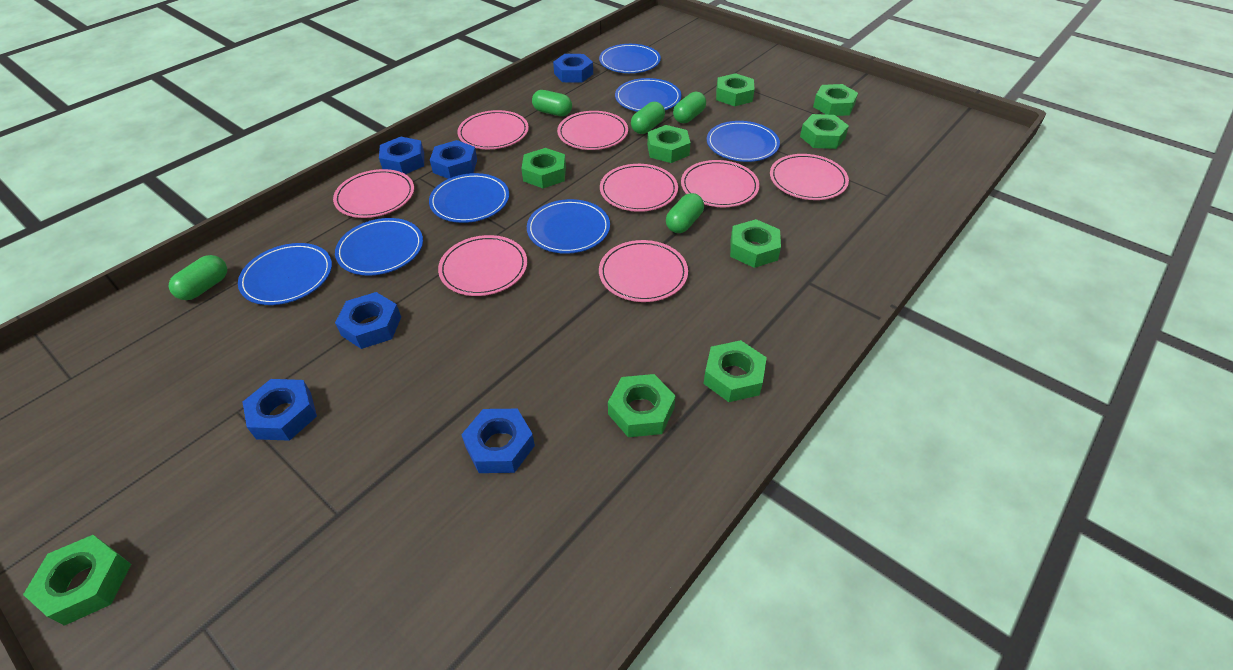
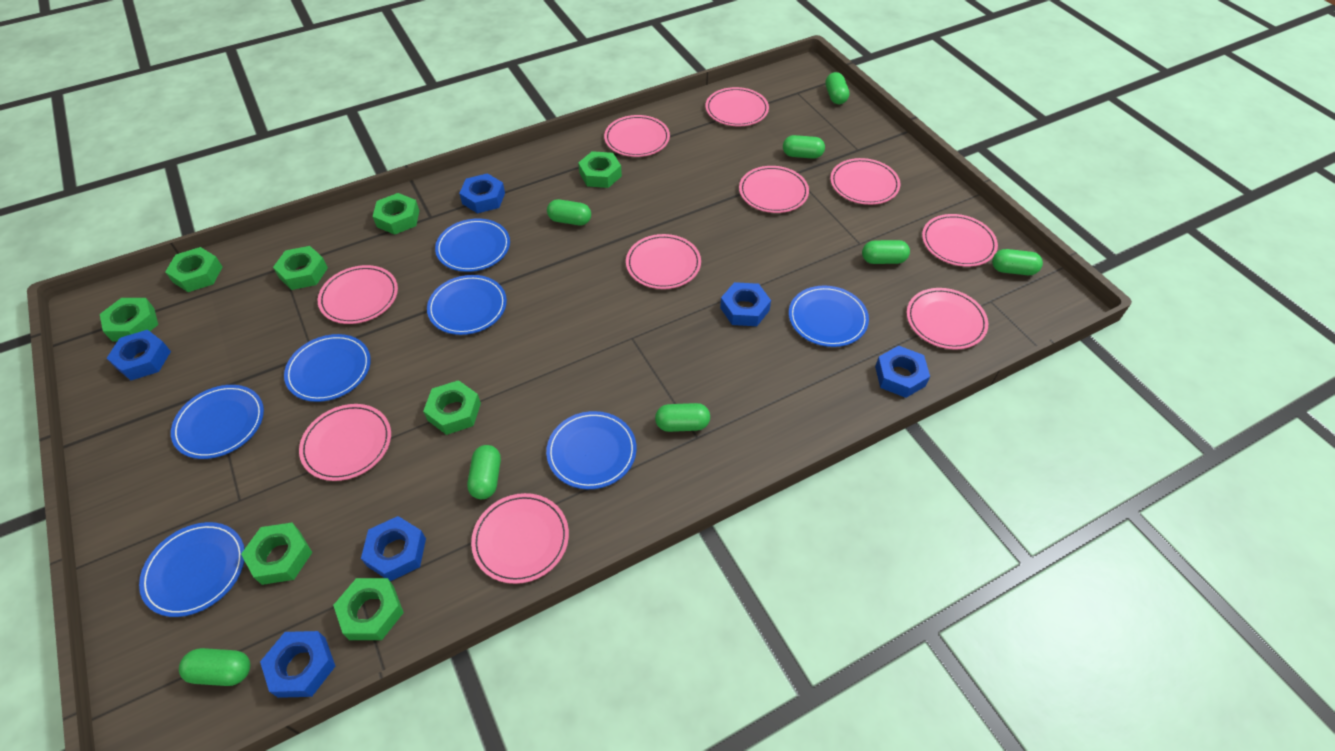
green capsule: 5 -> 8
green nut: 9 -> 8
pink plate: 8 -> 10

